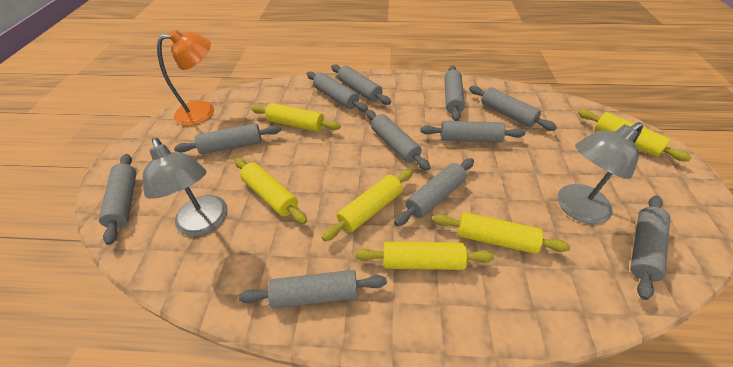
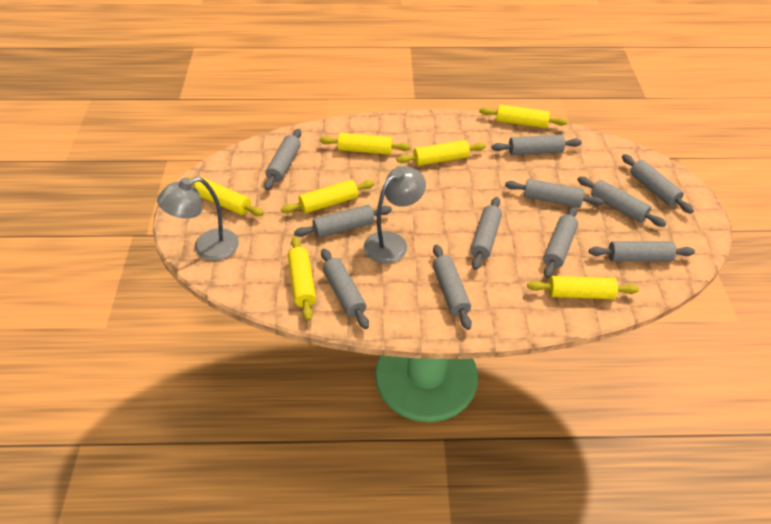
orange lamp: 1 -> 0
yellow rolling pin: 6 -> 7

